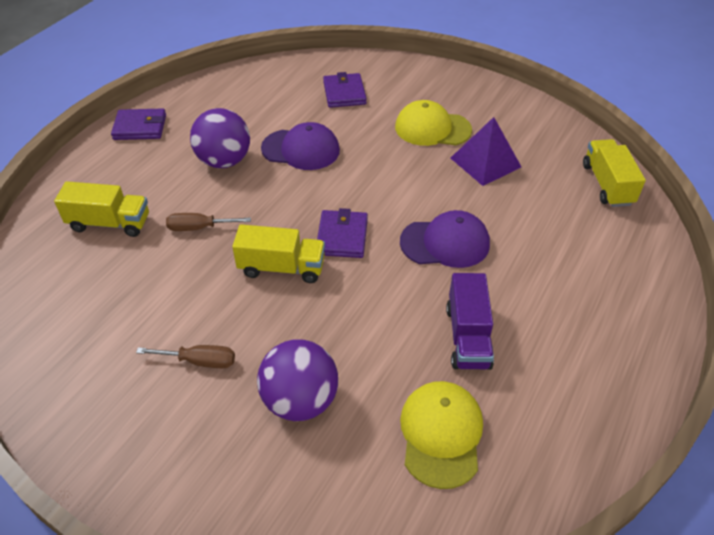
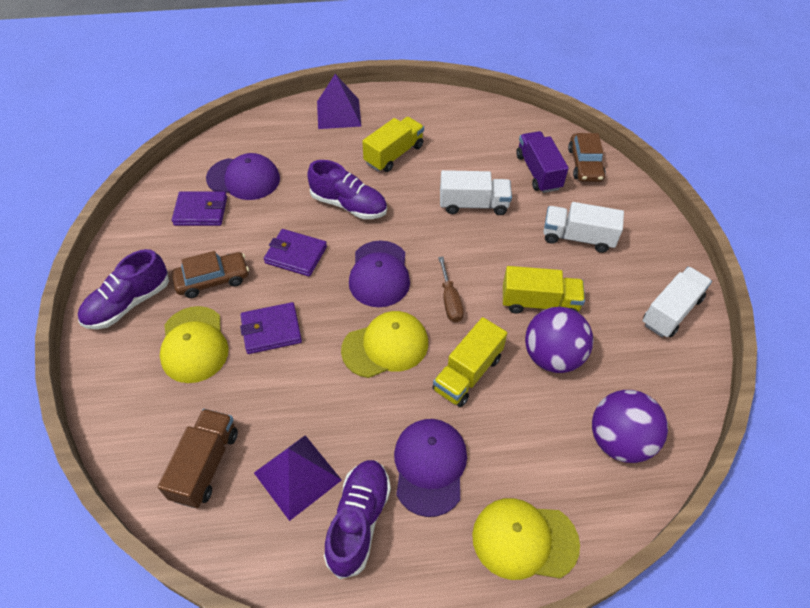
brown car: 0 -> 2
brown screwdriver: 2 -> 1
brown truck: 0 -> 1
purple cap: 2 -> 3
purple pyramid: 1 -> 2
purple shoe: 0 -> 3
white truck: 0 -> 3
yellow cap: 2 -> 3

